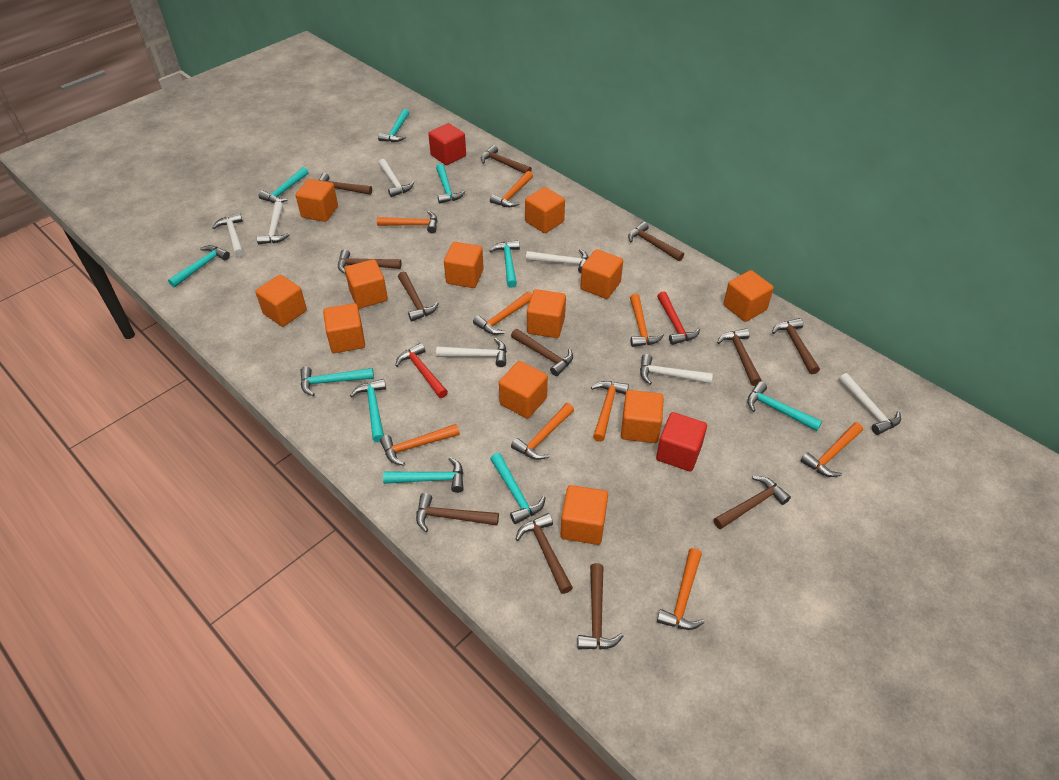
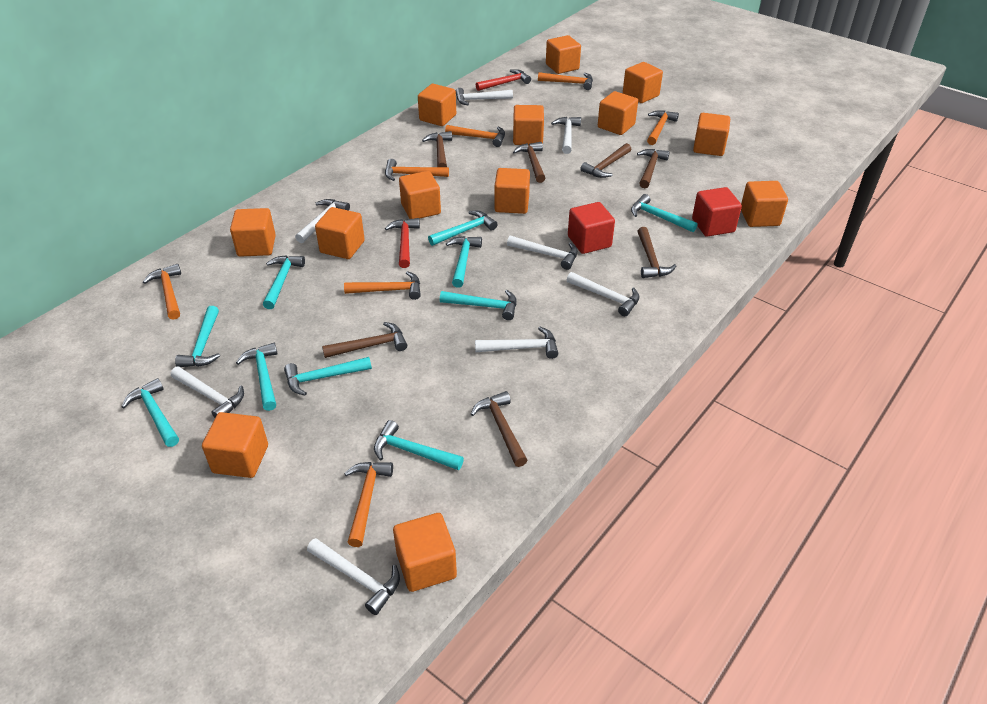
brown hammer: 12 -> 7
orange cube: 12 -> 13
orange hammer: 9 -> 7
white hammer: 7 -> 8

